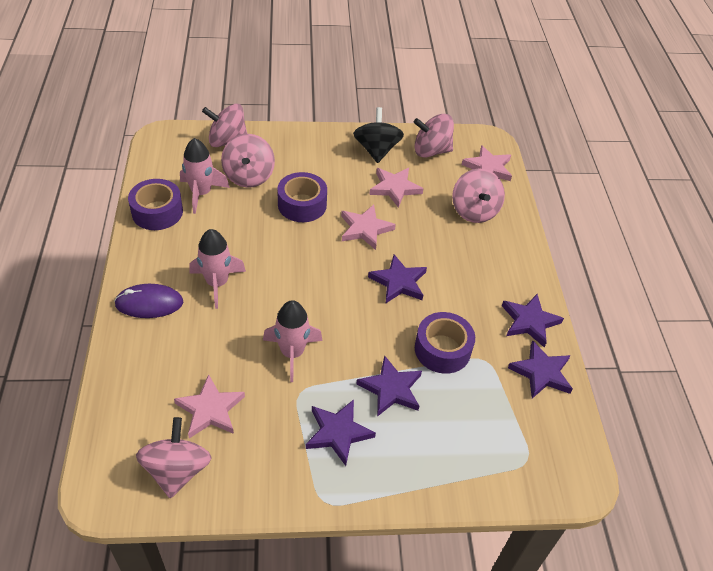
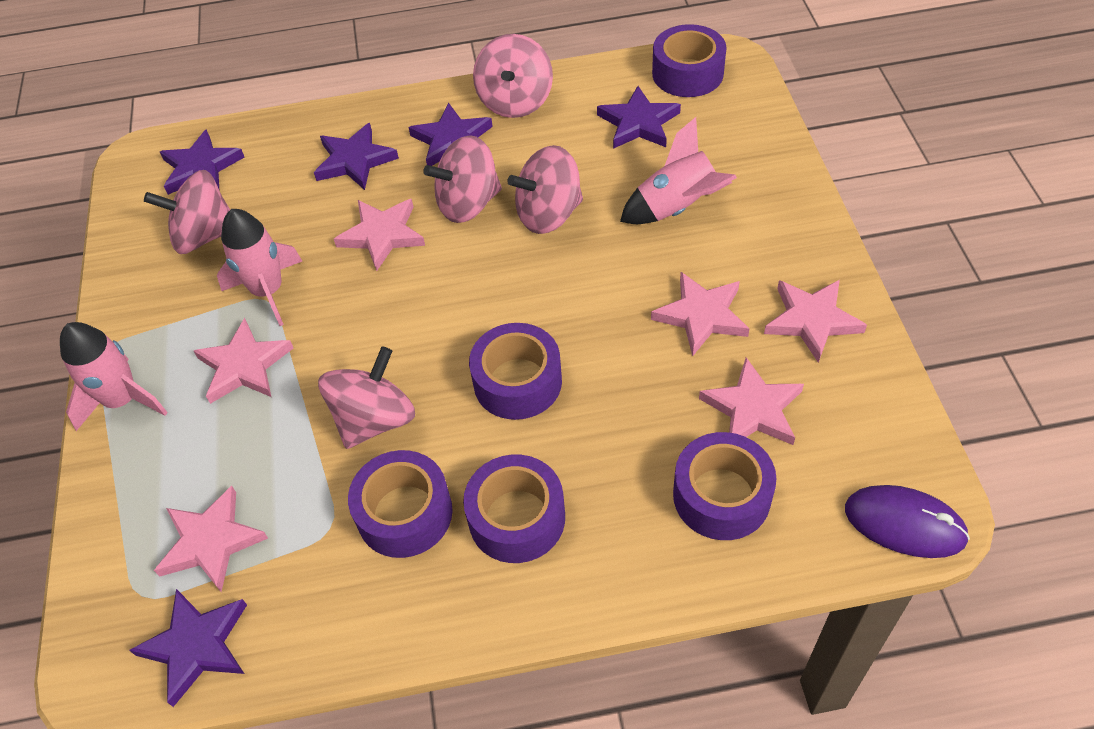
black spinning top: 1 -> 0
pink star: 4 -> 6
purple tape: 3 -> 5

